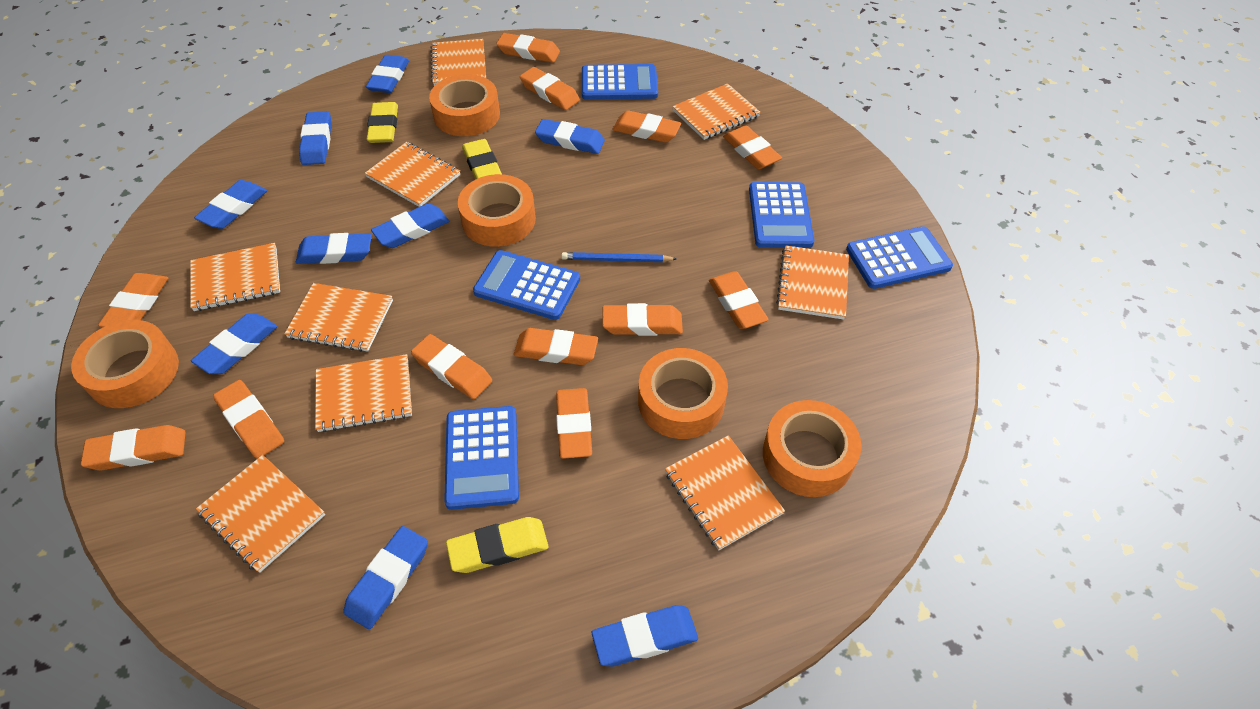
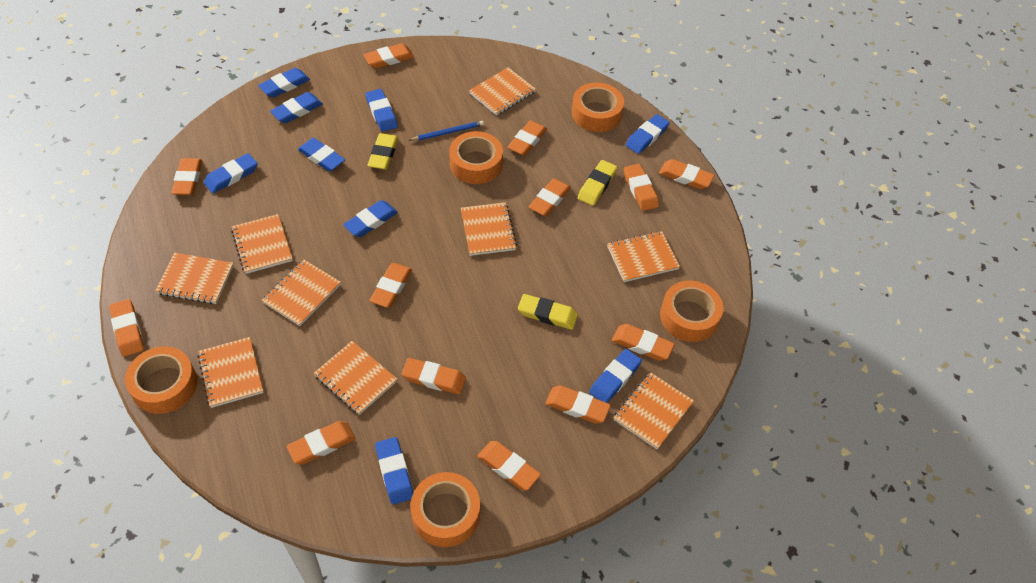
blue calculator: 5 -> 0
orange eraser: 12 -> 13

